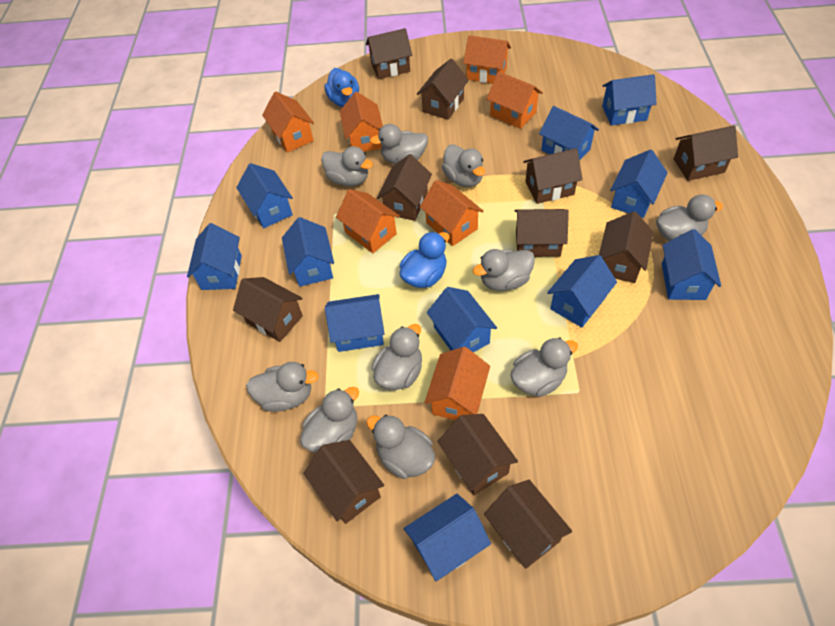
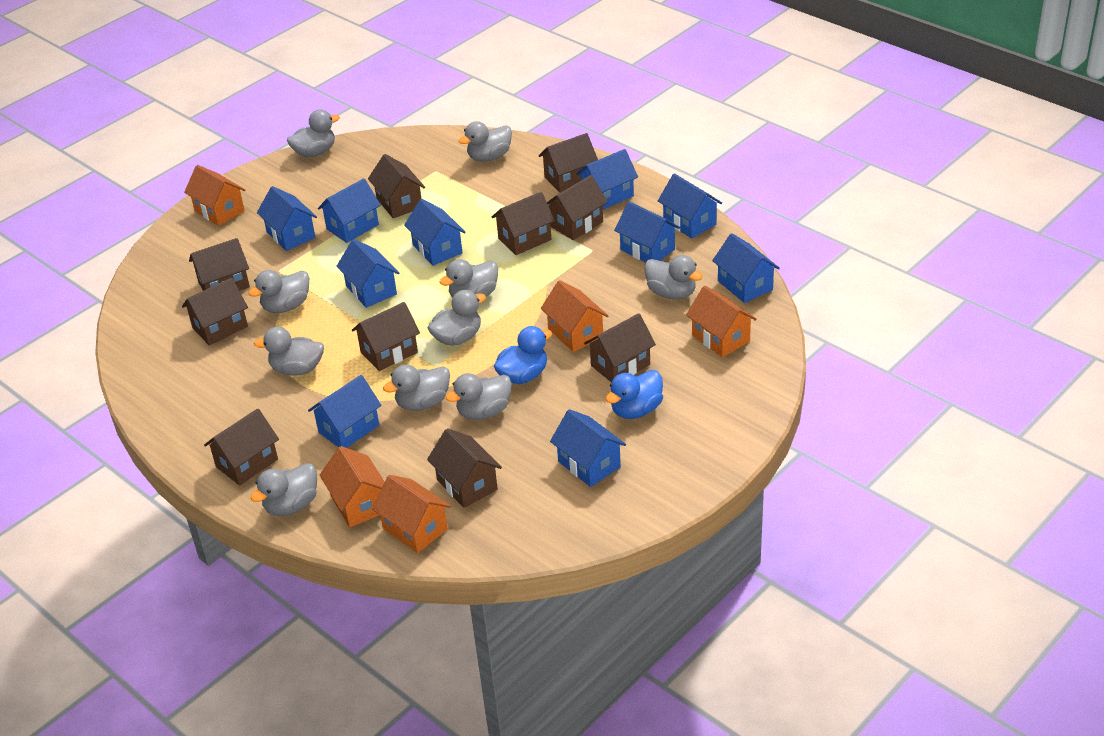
blue house: 11 -> 10
brown house: 11 -> 10
orange house: 7 -> 5

